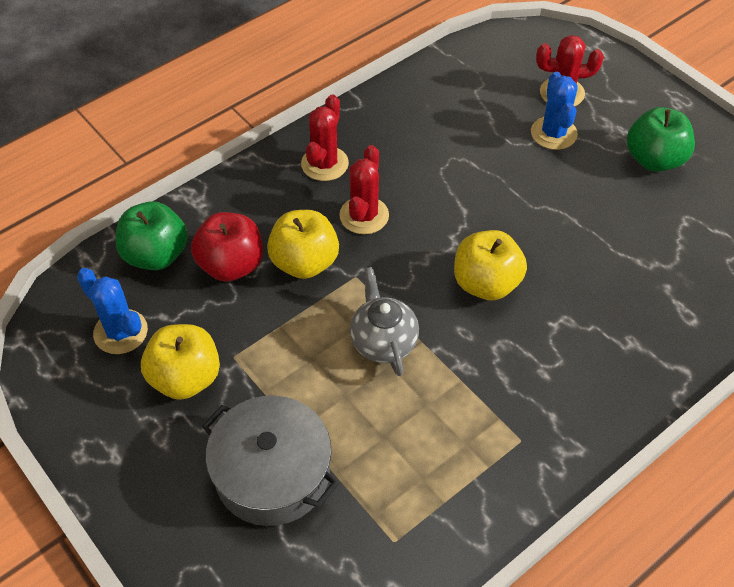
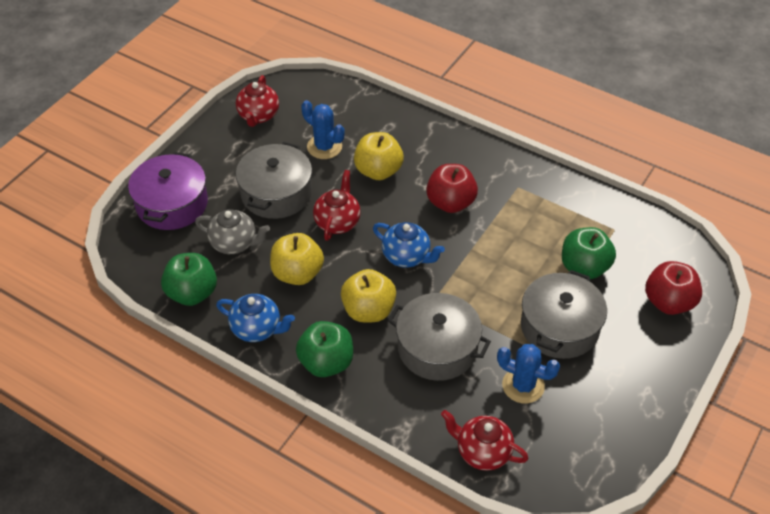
blue teapot: 0 -> 2
green apple: 2 -> 3
grey pot: 1 -> 3
purple pot: 0 -> 1
red apple: 1 -> 2
red cactus: 3 -> 0
red teapot: 0 -> 3

